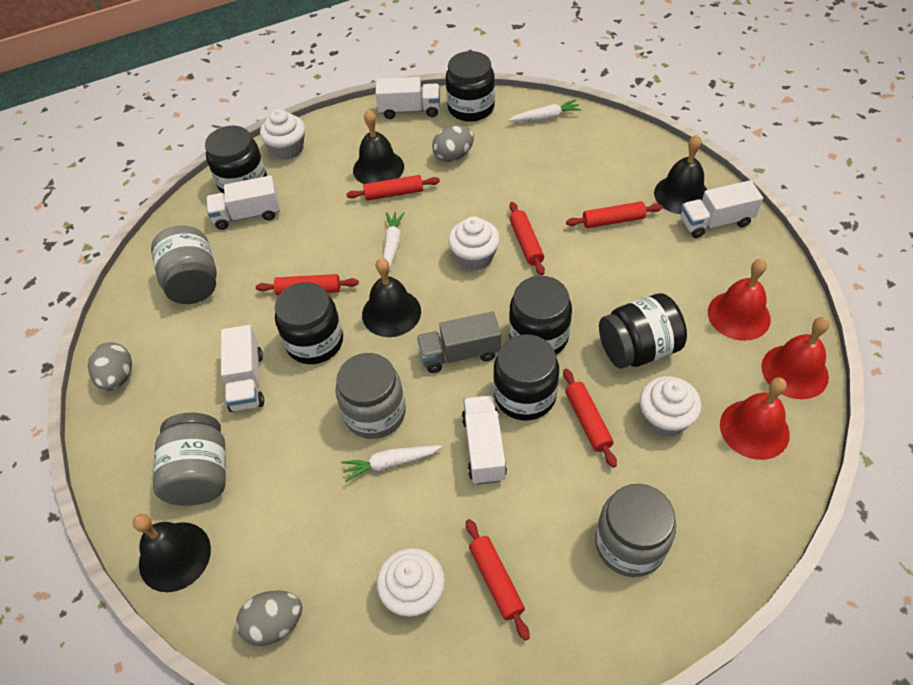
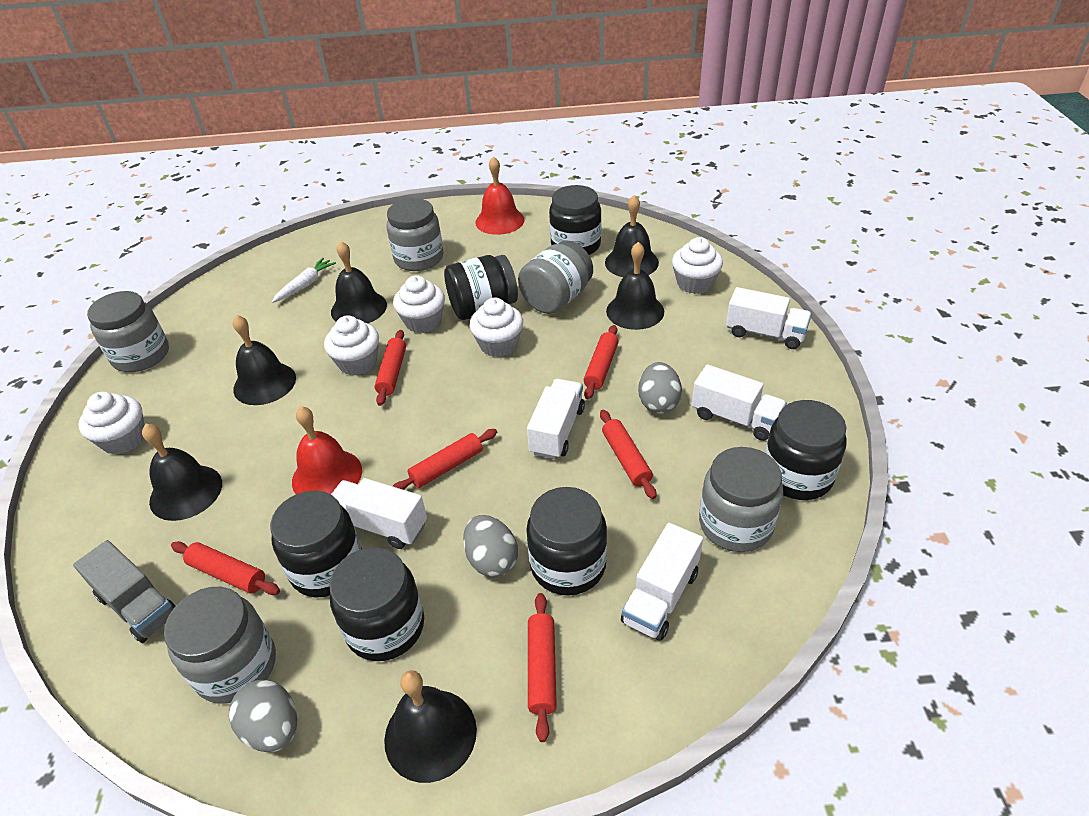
black bell: 4 -> 6
grey jar: 4 -> 5
red bell: 3 -> 2
white carrot: 3 -> 1
white cupcake: 4 -> 5

